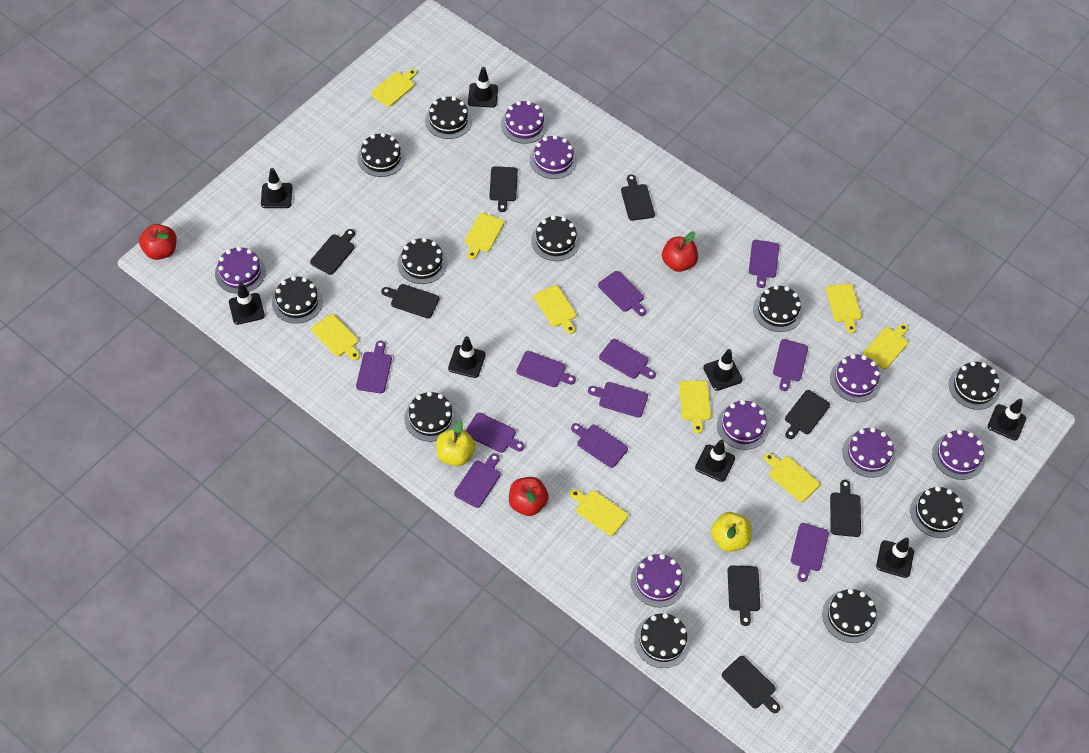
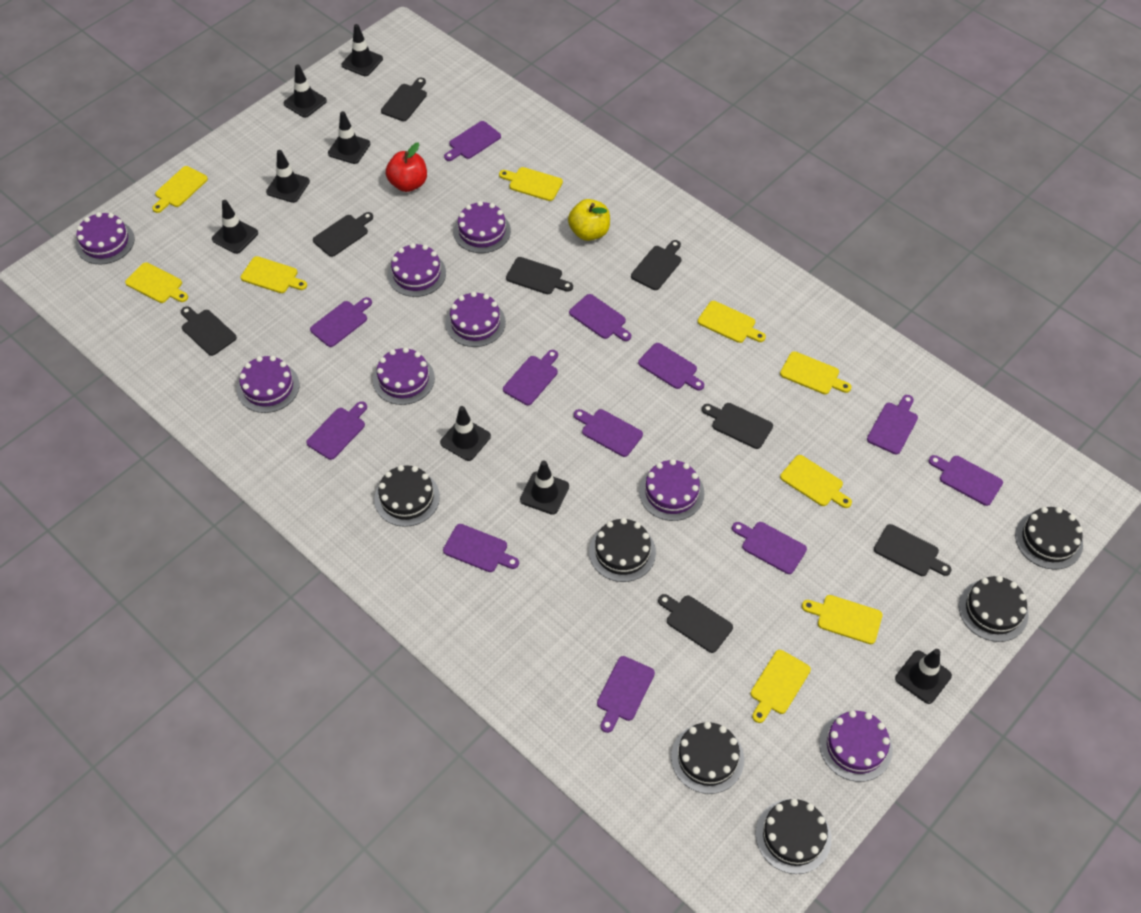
black cake: 11 -> 6
purple cutting board: 11 -> 12
red apple: 3 -> 1
yellow apple: 2 -> 1

